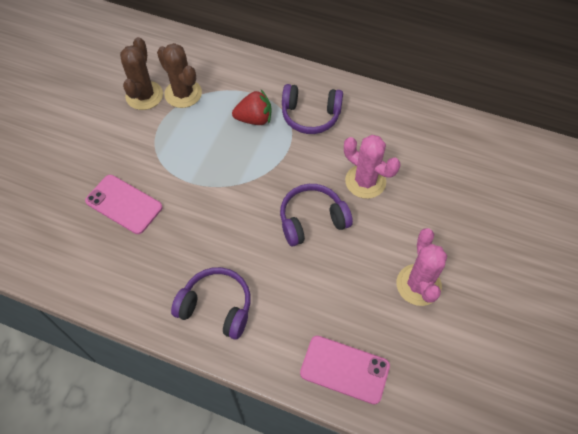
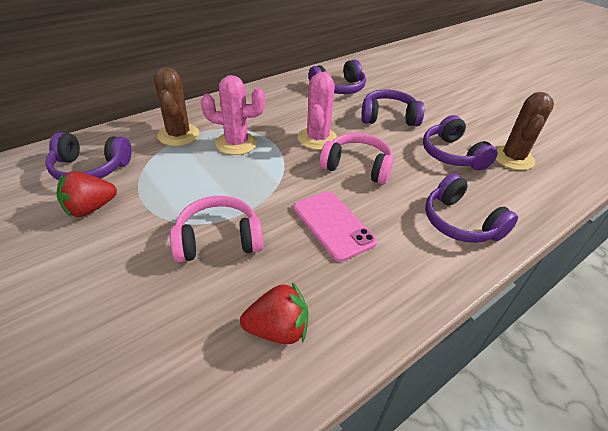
pink headphones: 0 -> 2
pink phone: 2 -> 1
purple headphones: 3 -> 5
red strawberry: 1 -> 2

